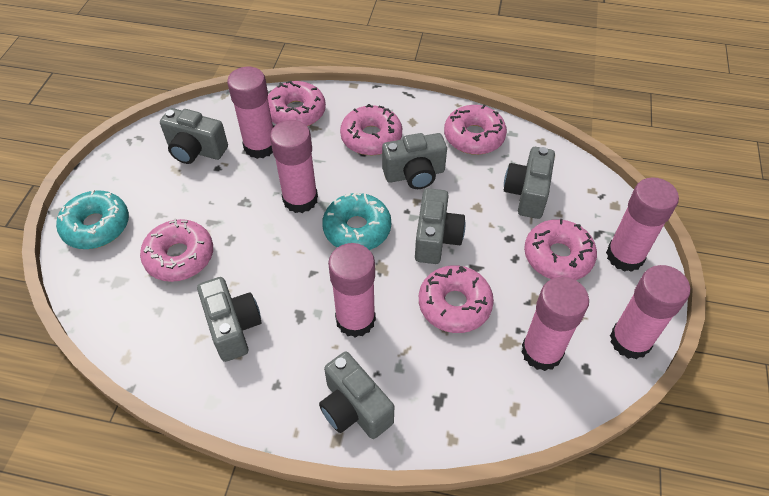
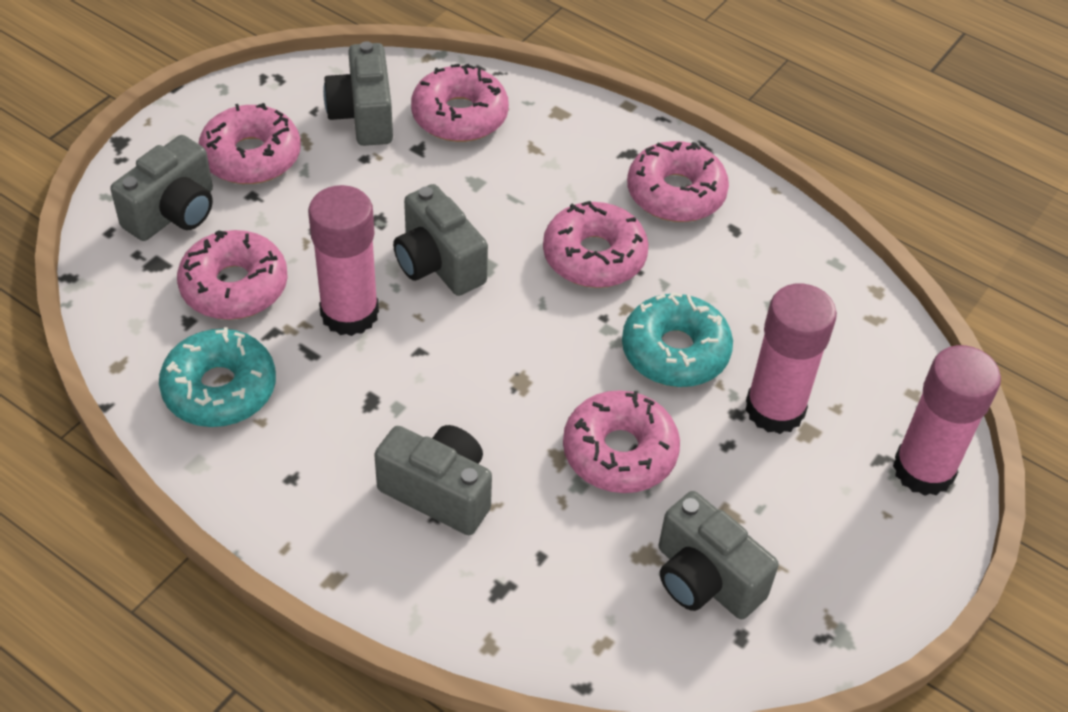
grey camera: 6 -> 5
pink glue stick: 6 -> 3

